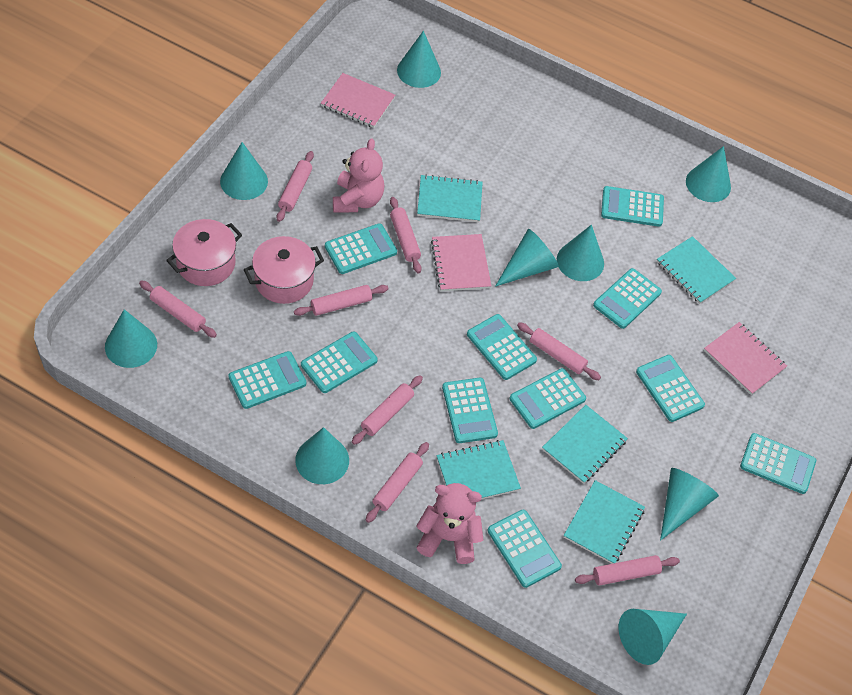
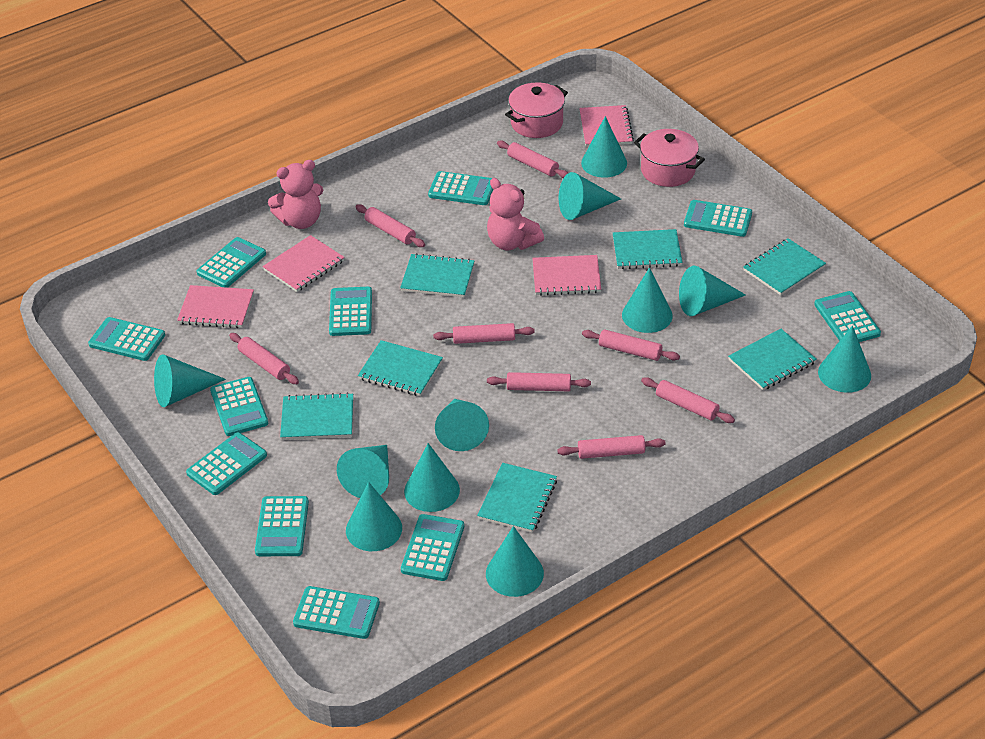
pink notebook: 3 -> 4
turquoise cone: 9 -> 11
turquoise notebook: 5 -> 7

